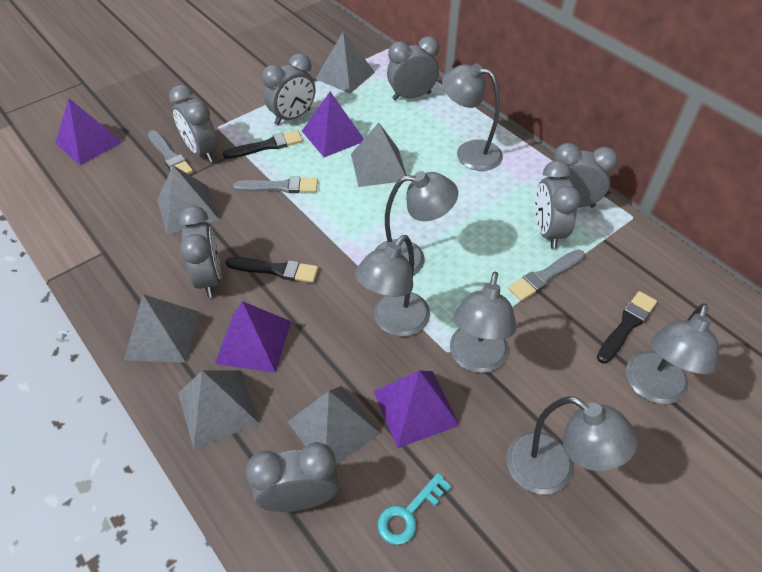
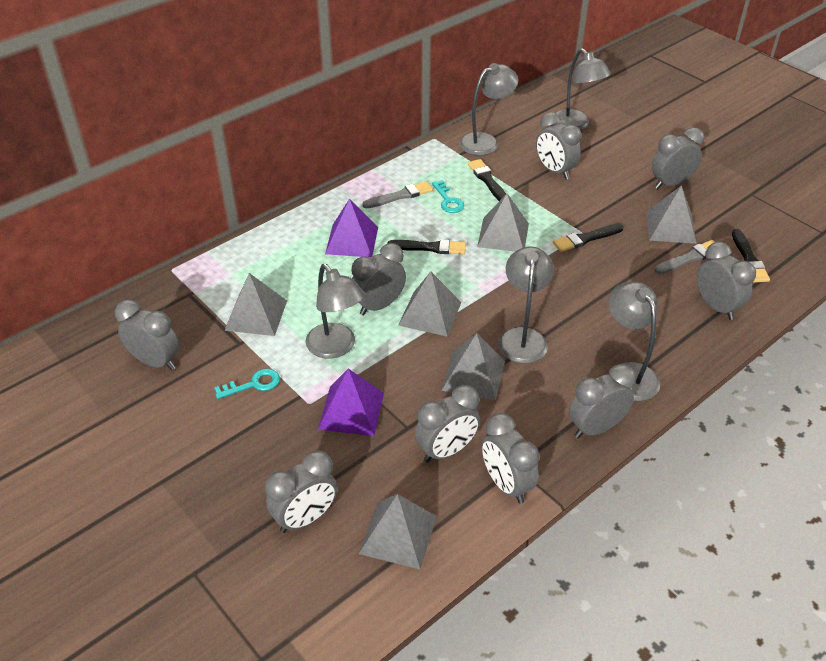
black brush: 3 -> 4
grey brush: 3 -> 2
grey clock: 7 -> 9
grey lamp: 6 -> 5
purple pyramid: 4 -> 2
turquoise key: 1 -> 2

